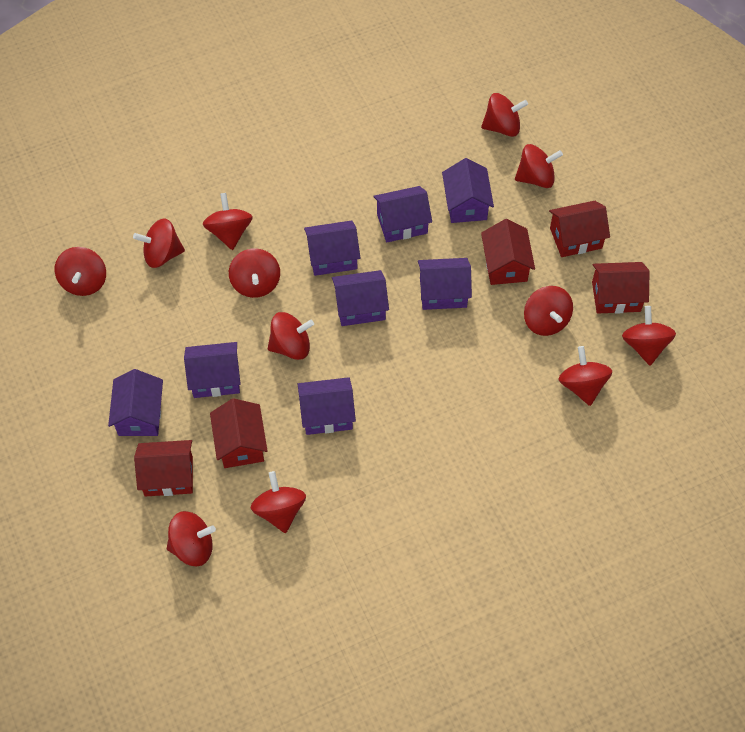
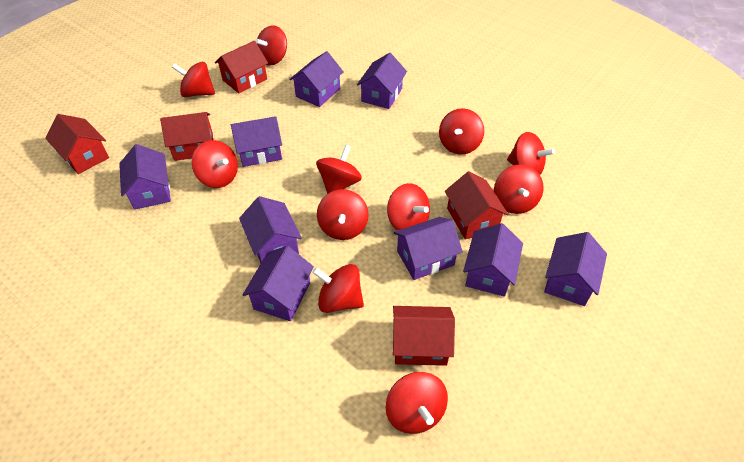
purple house: 8 -> 9
red spinning top: 12 -> 11

